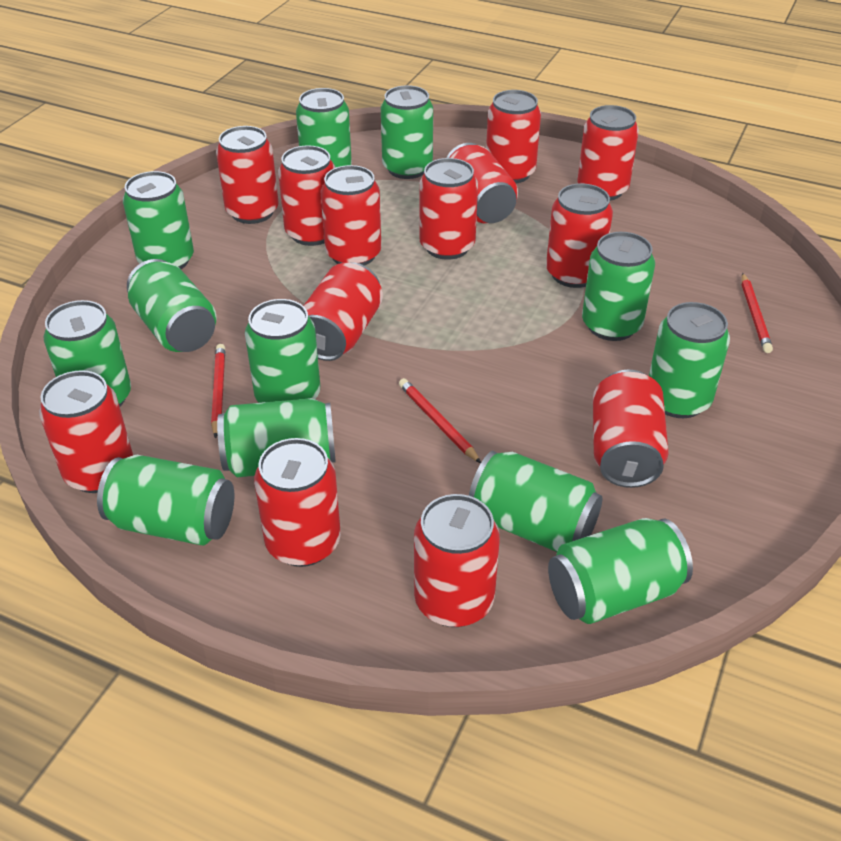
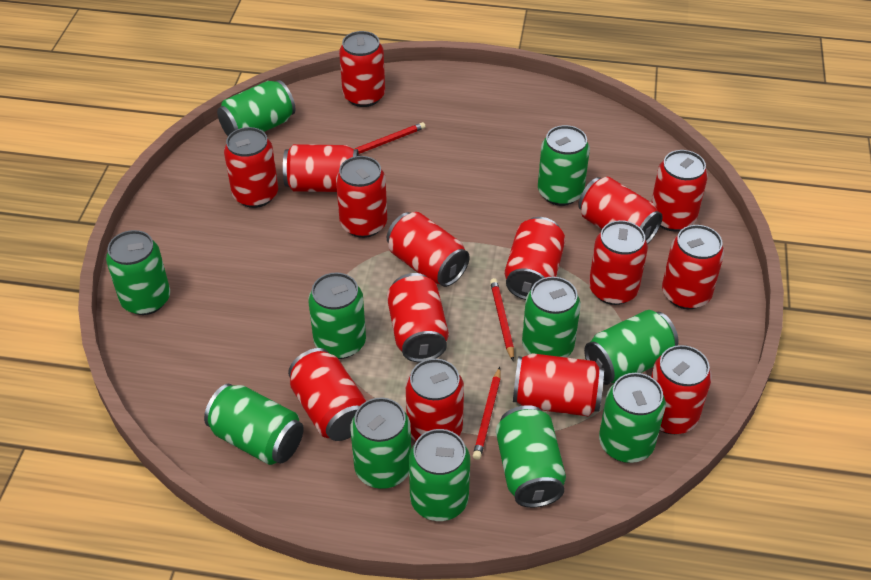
green can: 12 -> 11
red can: 13 -> 15

